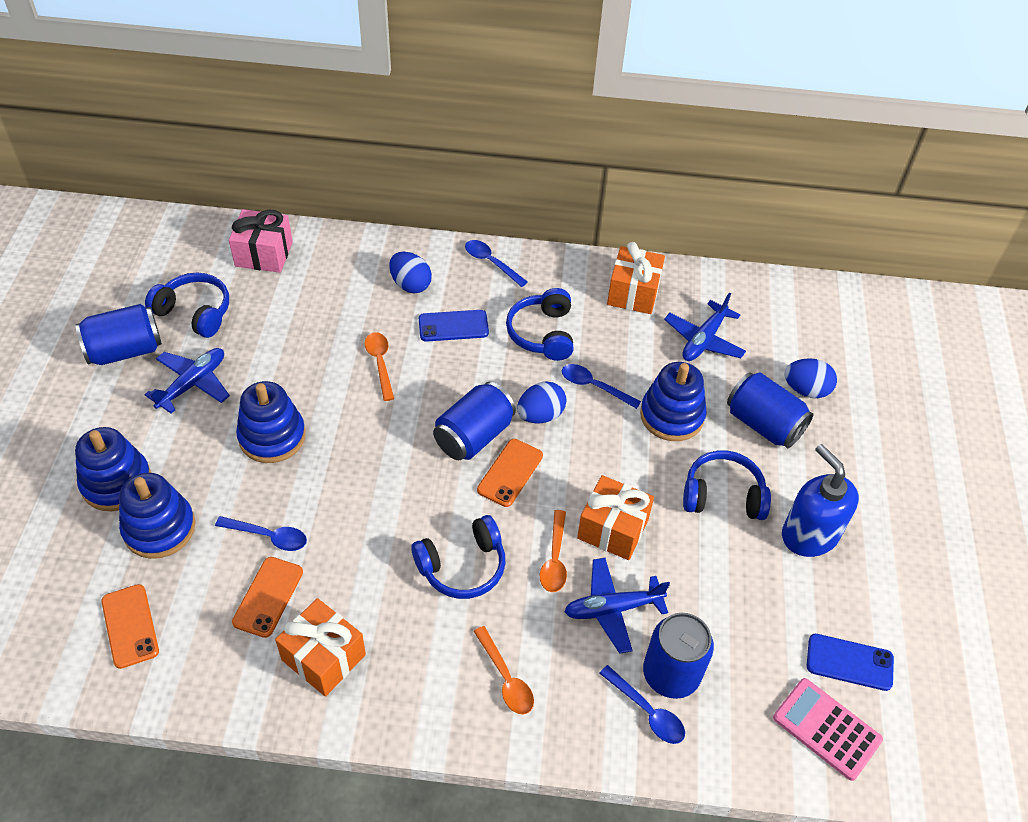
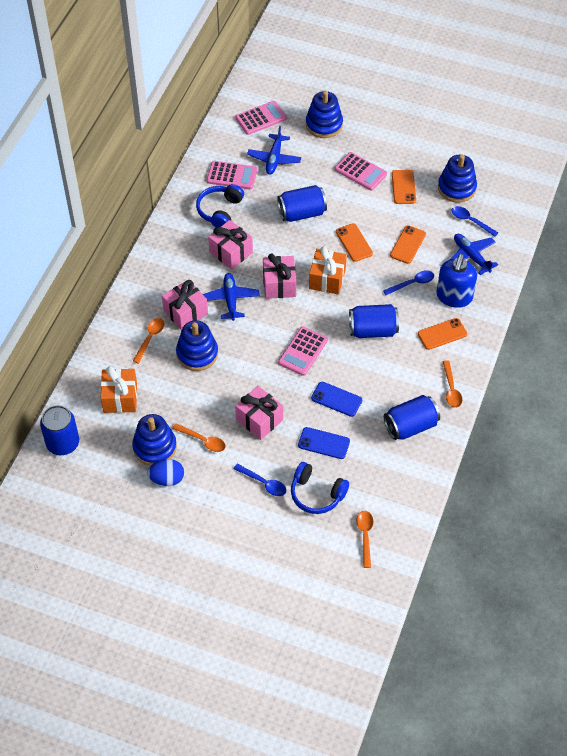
blue egg: 3 -> 1
blue headphones: 4 -> 2
blue spoon: 4 -> 3
orange gift: 3 -> 2
orange phone: 3 -> 4
orange spoon: 3 -> 4
pink calculator: 1 -> 4
pink gift: 1 -> 4

